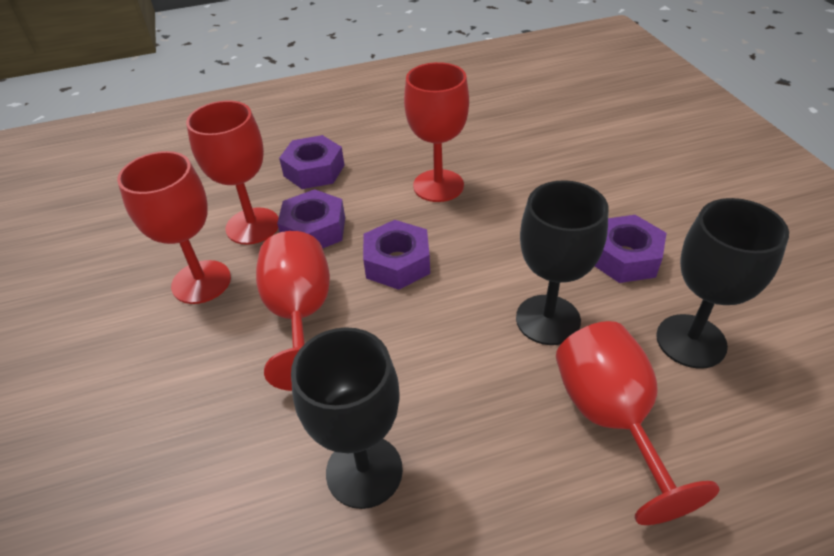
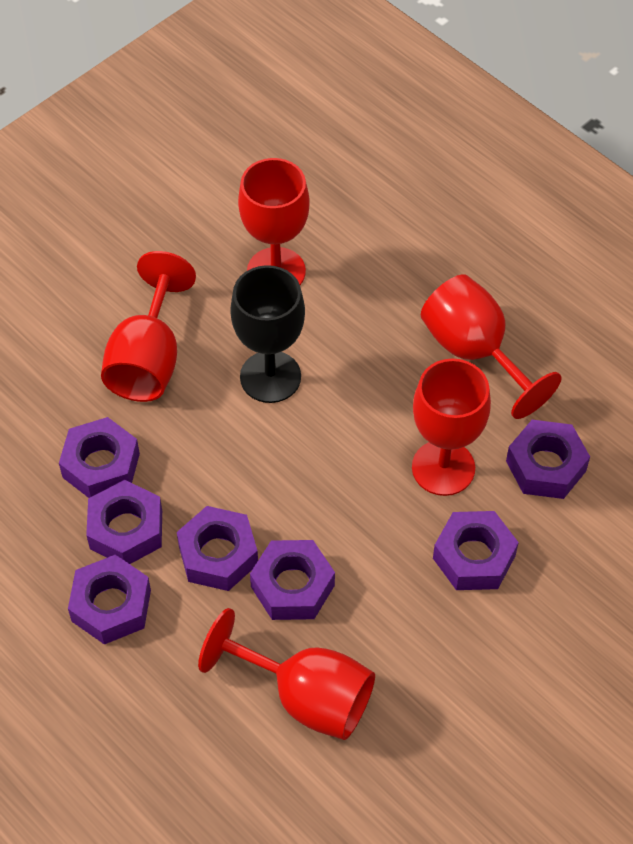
black goblet: 3 -> 1
purple nut: 4 -> 7

